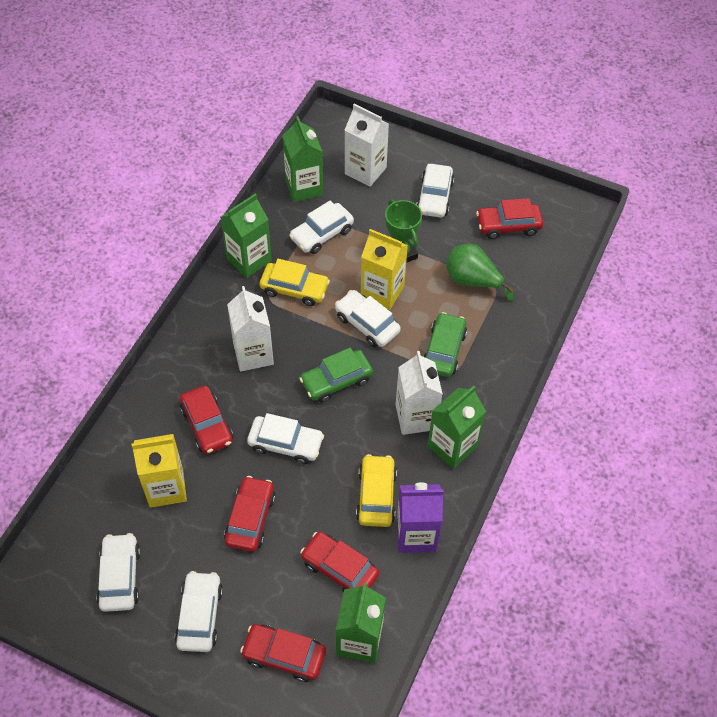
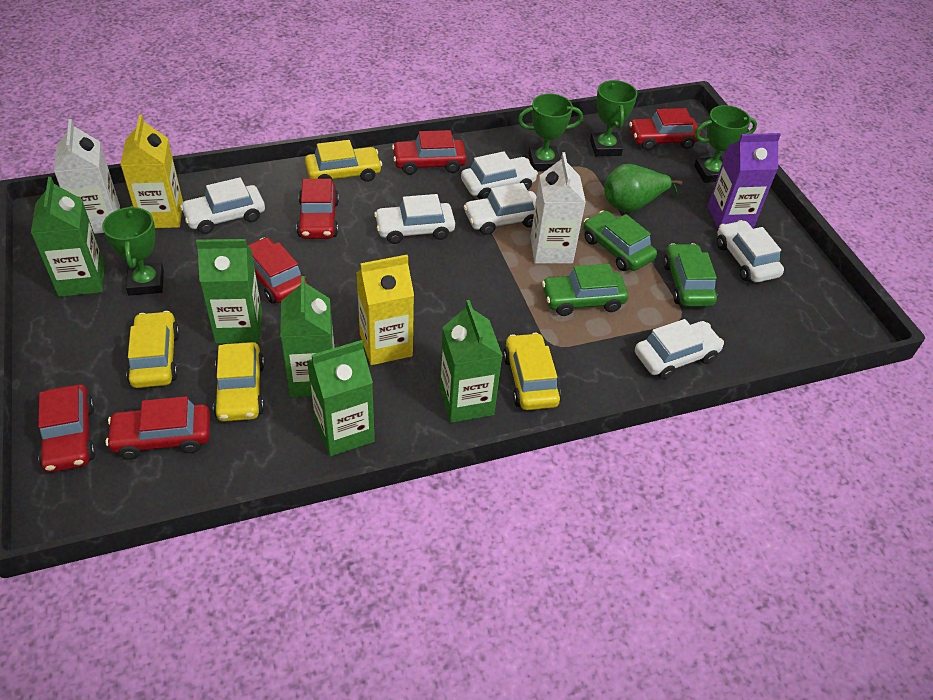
green car: 2 -> 3
green carton: 4 -> 5
green trophy: 1 -> 4
red car: 5 -> 6
white carton: 3 -> 2
yellow car: 2 -> 4

